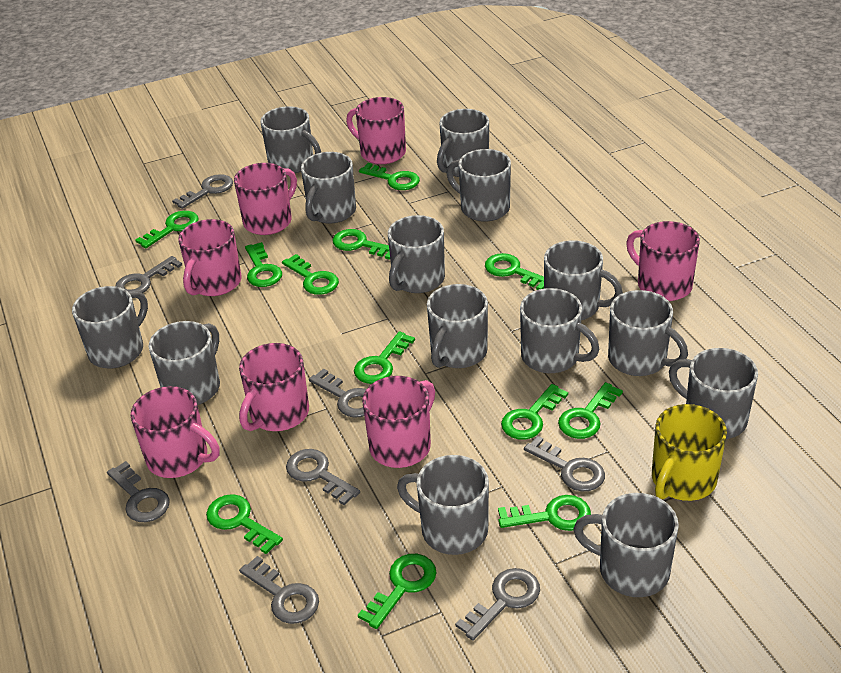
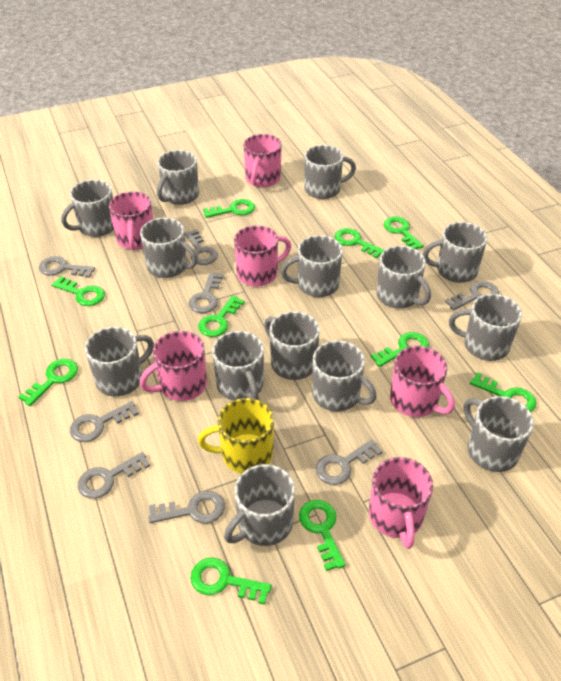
green key: 12 -> 10
pink mug: 7 -> 6

